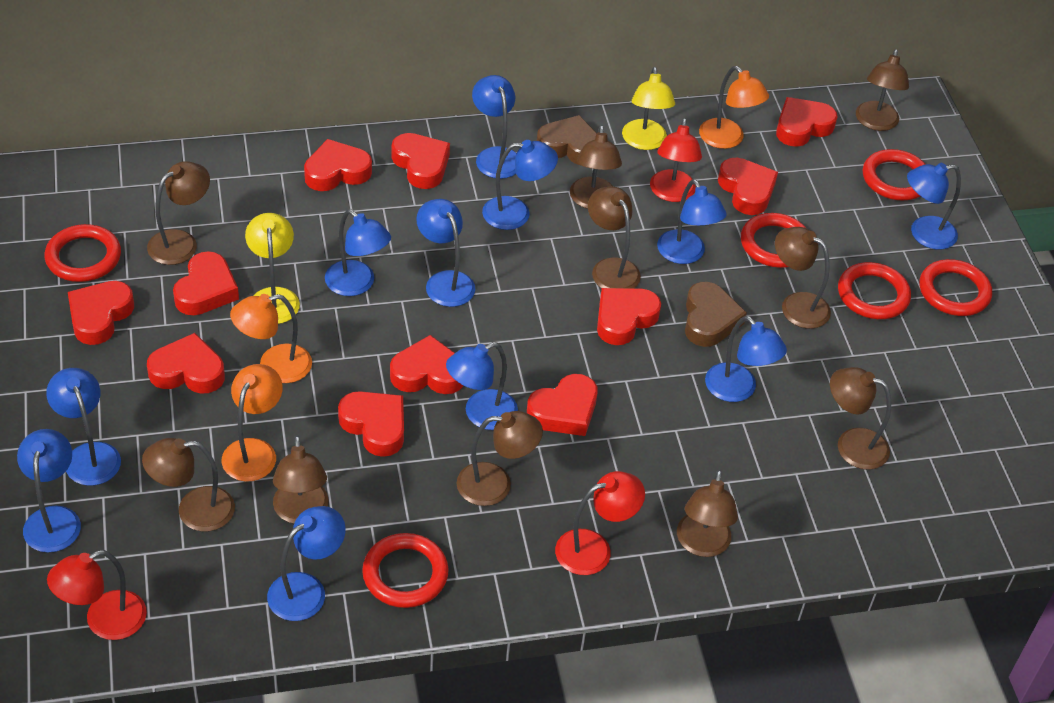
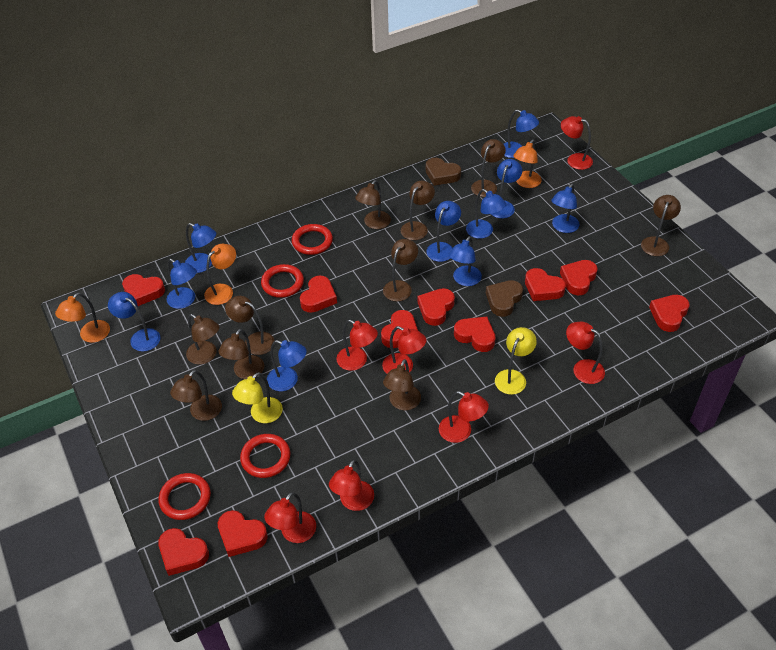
blue lamp: 11 -> 10
red heart: 11 -> 10
red lamp: 3 -> 7
red ring: 6 -> 4

